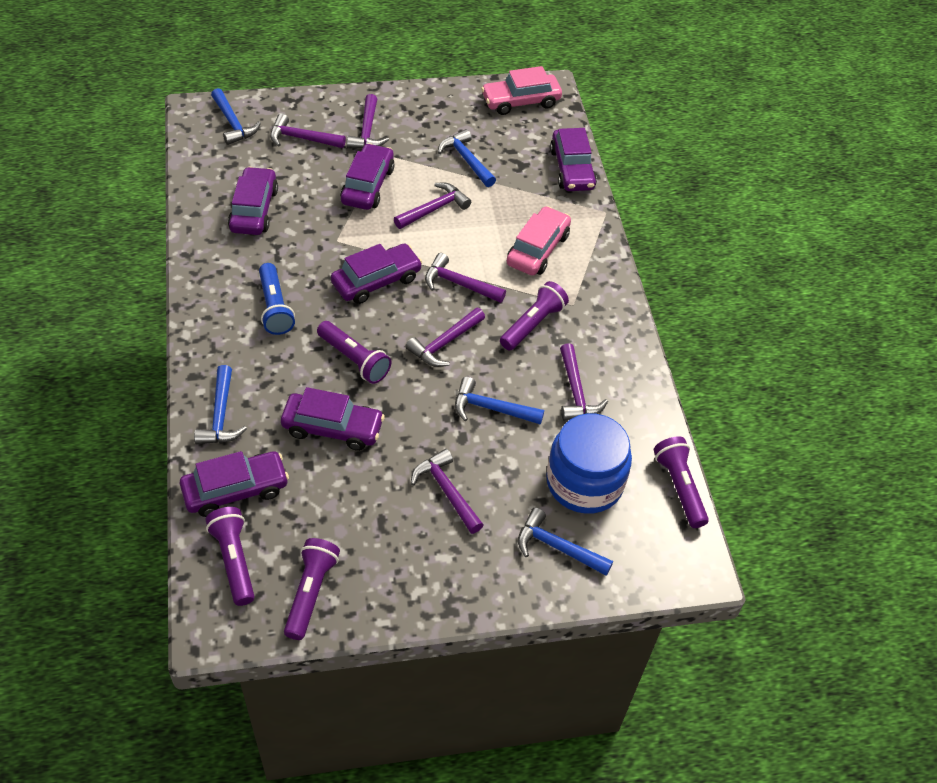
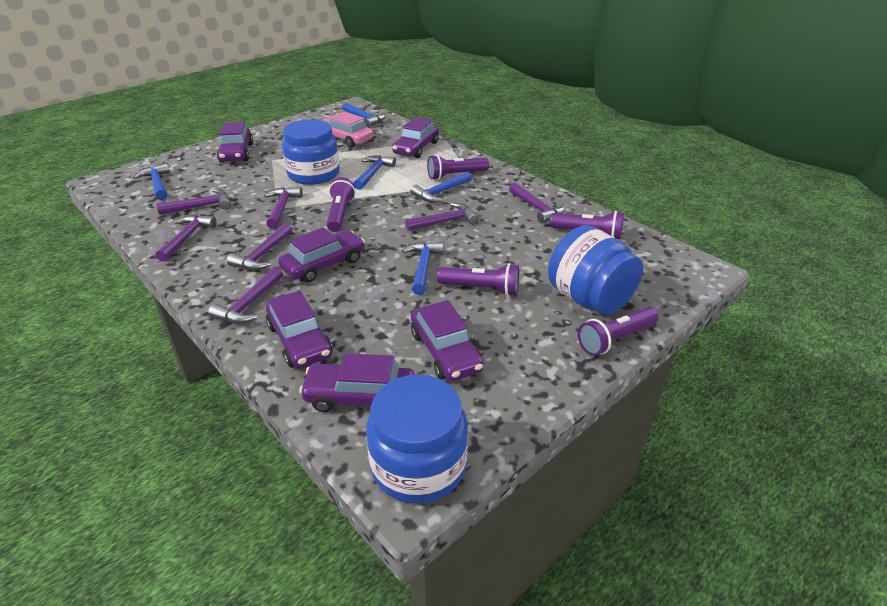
blue flashlight: 1 -> 0
blue jar: 1 -> 3
pink car: 2 -> 1

